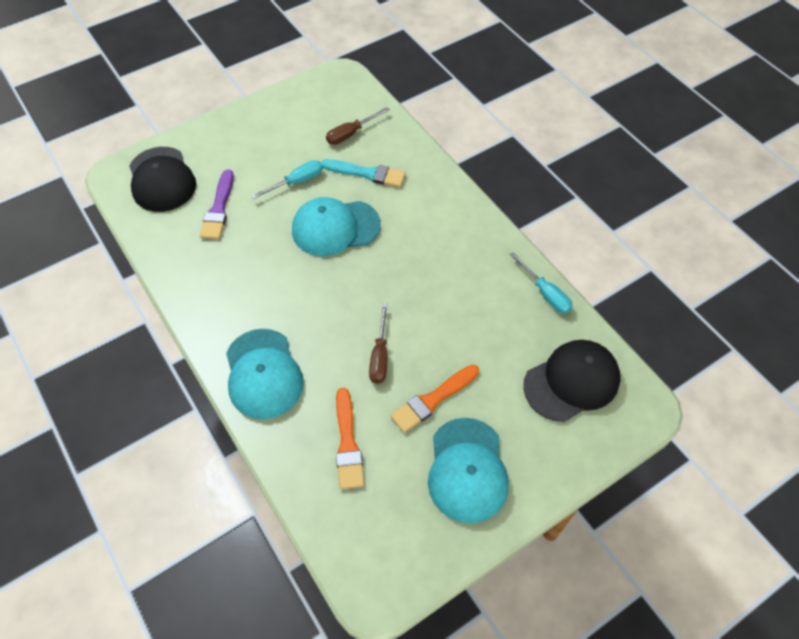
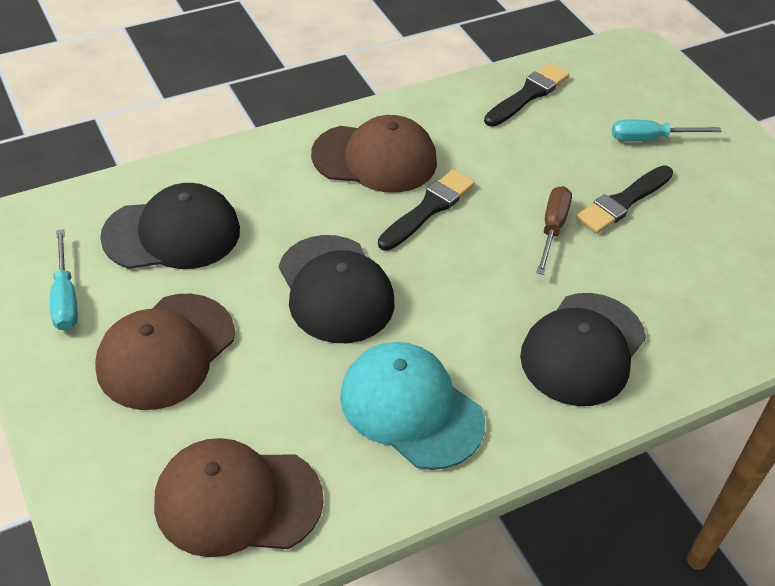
black brush: 0 -> 3
black cap: 2 -> 3
brown cap: 0 -> 3
brown screwdriver: 2 -> 1
orange brush: 2 -> 0
purple brush: 1 -> 0
turquoise brush: 1 -> 0
turquoise cap: 3 -> 1

